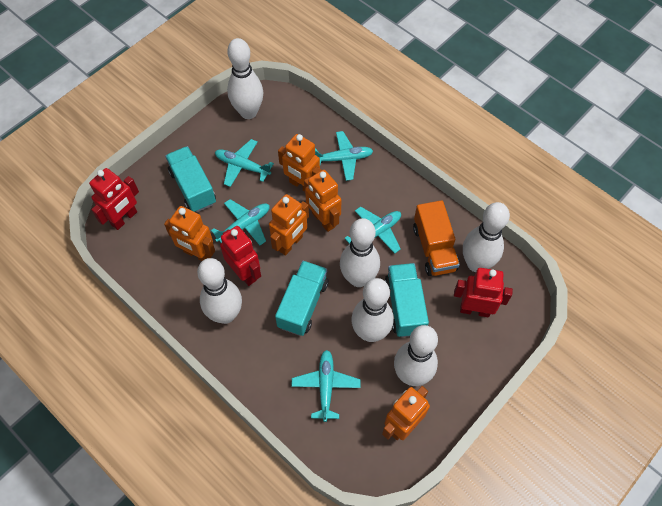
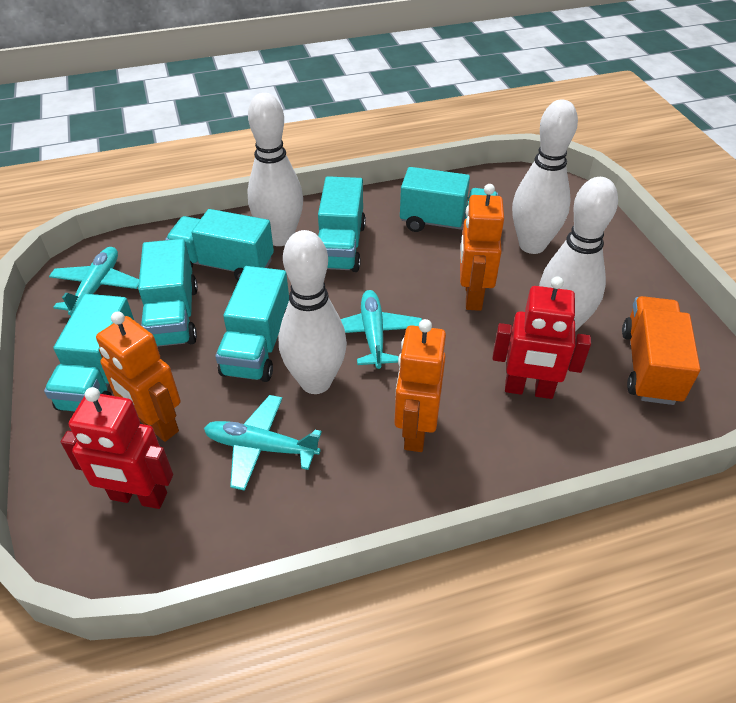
orange robot: 5 -> 3
red robot: 3 -> 2
turquoise plane: 5 -> 3
turquoise truck: 3 -> 6
white bowling pin: 6 -> 4

